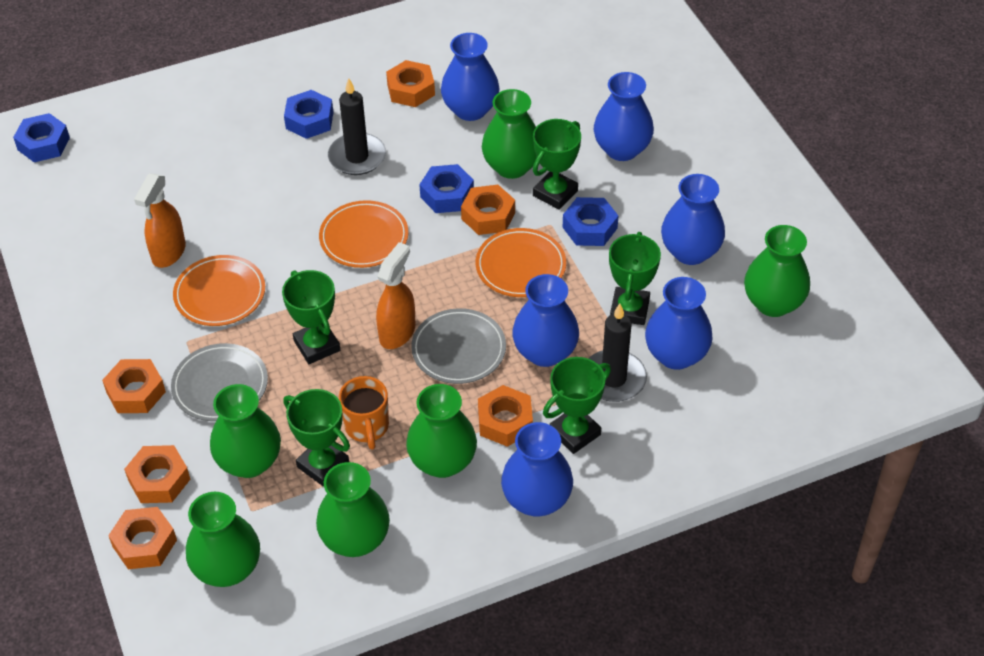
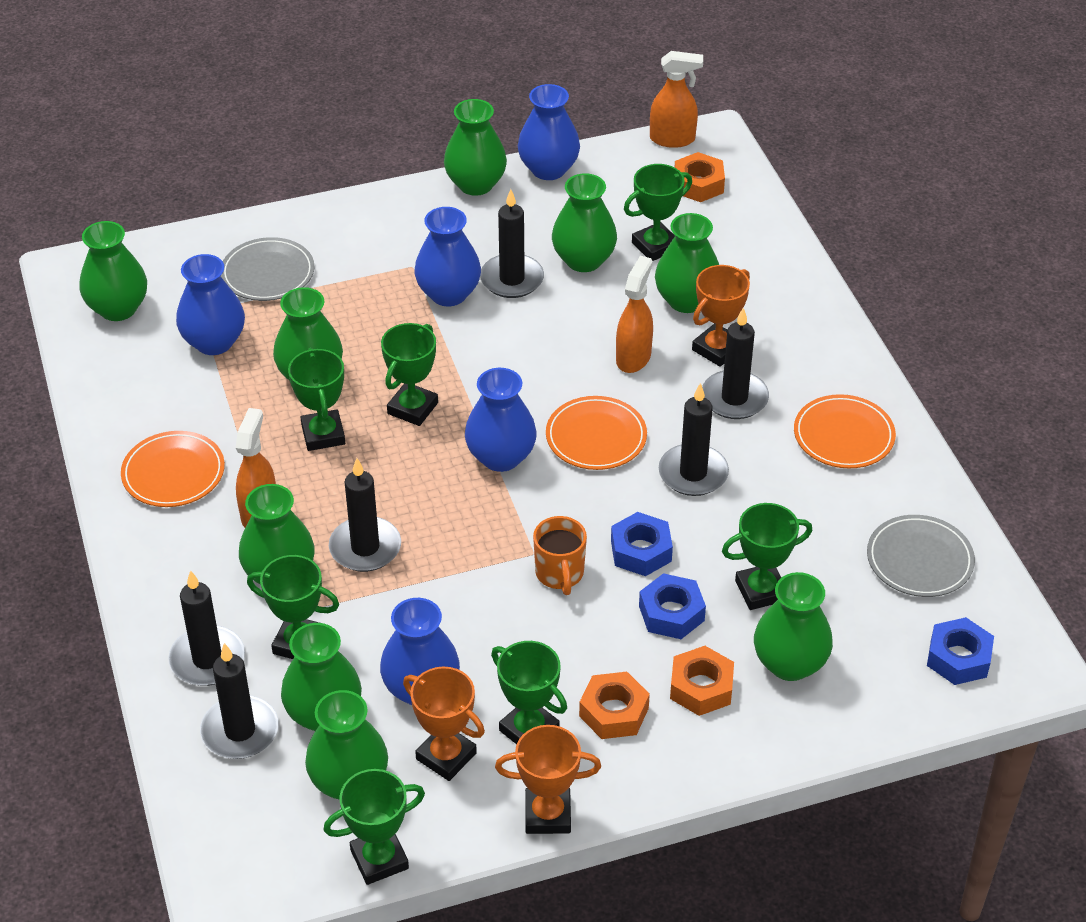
black candle: 2 -> 6
blue nut: 4 -> 3
blue vase: 6 -> 5
green trophy: 5 -> 7
green vase: 6 -> 9
orange nut: 6 -> 3
orange spray bottle: 2 -> 3
orange trophy: 0 -> 3

